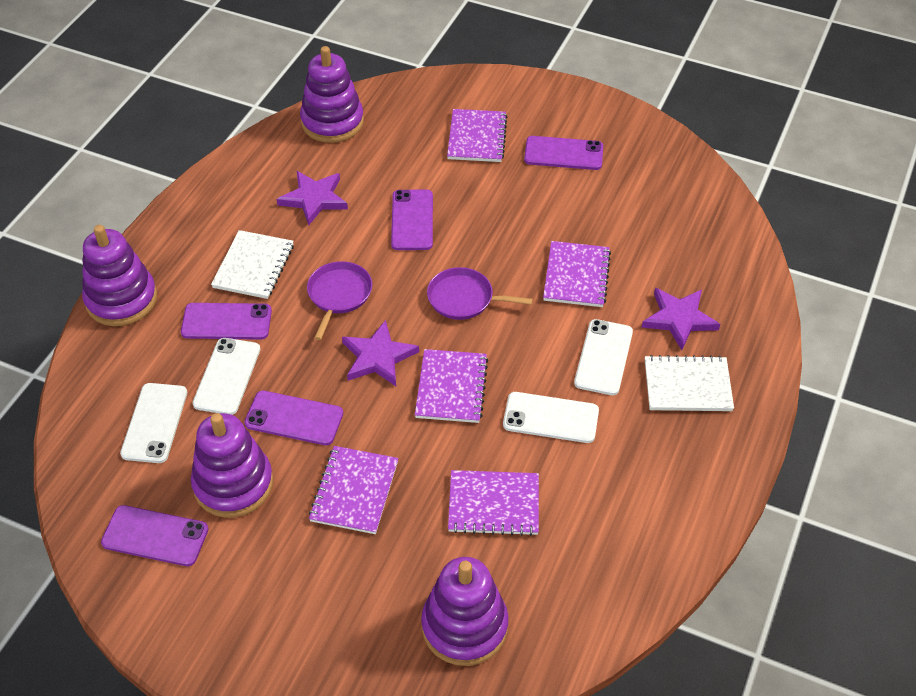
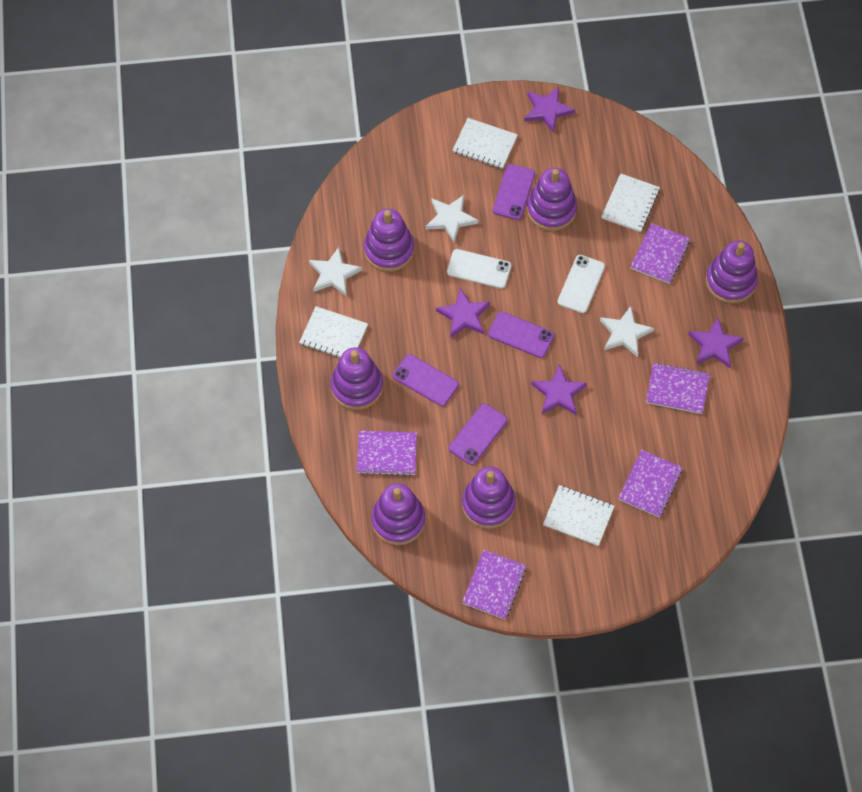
purple pan: 2 -> 0
purple phone: 5 -> 4
purple stacking toy: 4 -> 6
purple star: 3 -> 4
white notebook: 2 -> 4
white phone: 4 -> 2
white star: 0 -> 3

